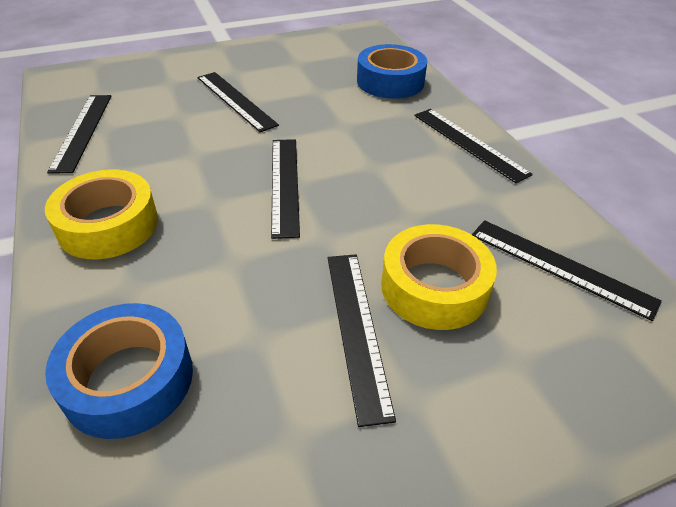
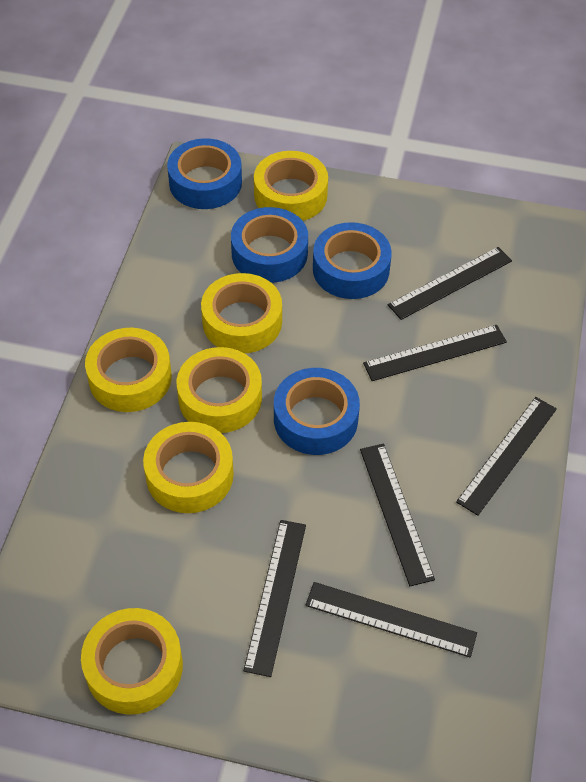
blue tape: 2 -> 4
yellow tape: 2 -> 6

